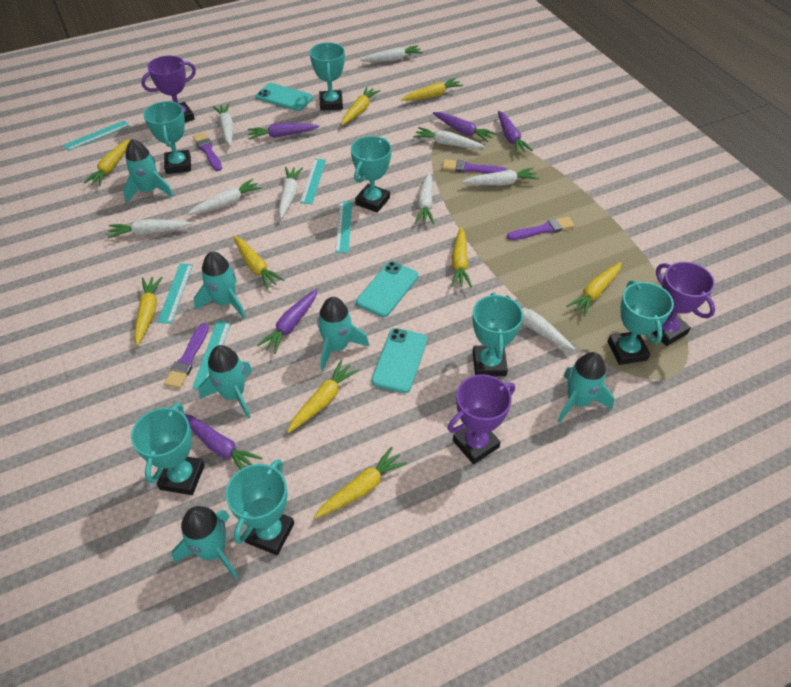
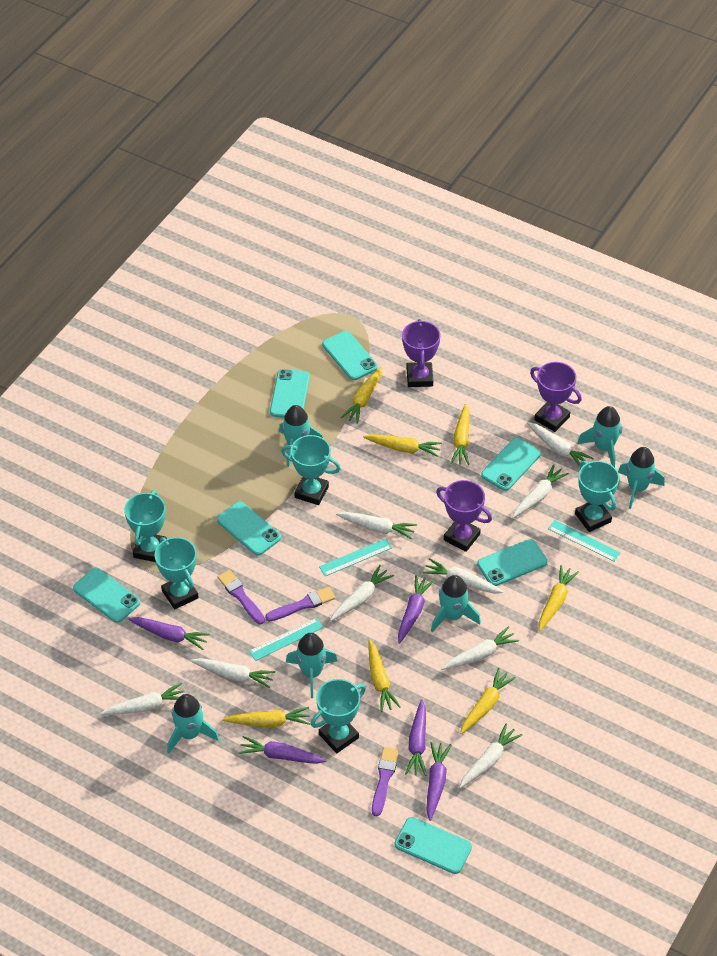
purple brush: 4 -> 3
turquoise phone: 3 -> 7
turquoise ruler: 5 -> 3
turquoise trophy: 7 -> 5
yellow carrot: 9 -> 7

